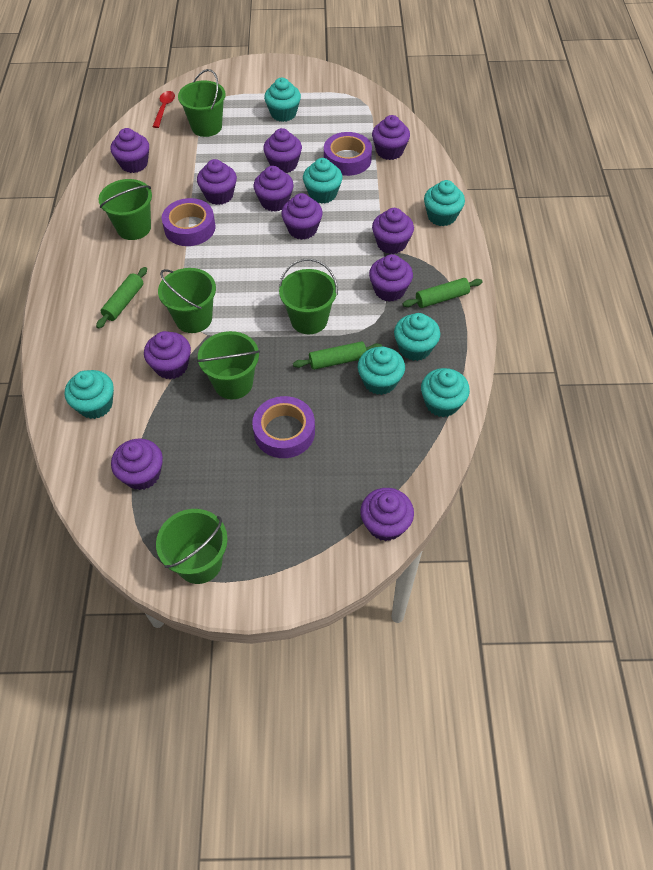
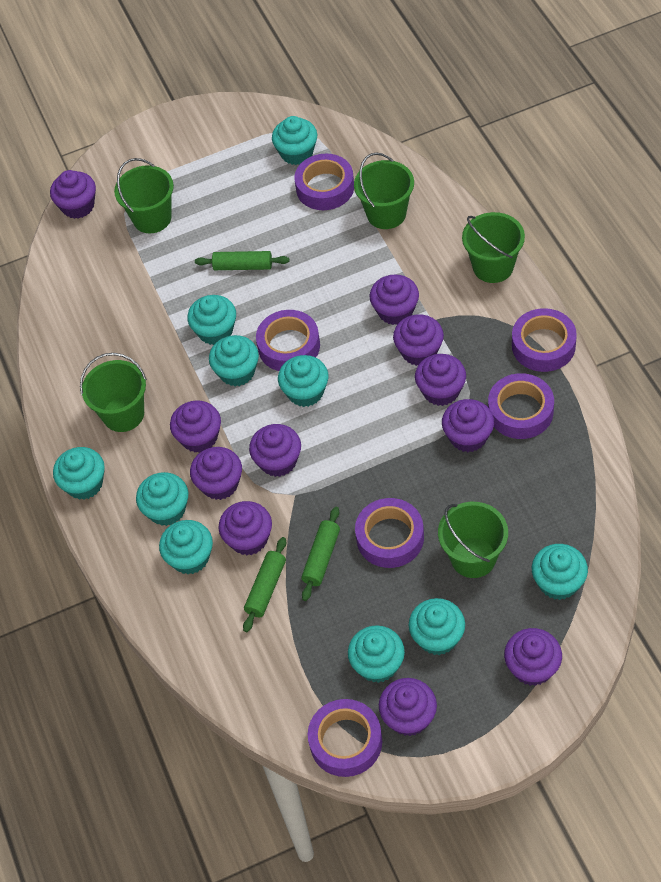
green bucket: 6 -> 5
purple tape: 3 -> 6
red spoon: 1 -> 0
turquoise cupcake: 7 -> 10

